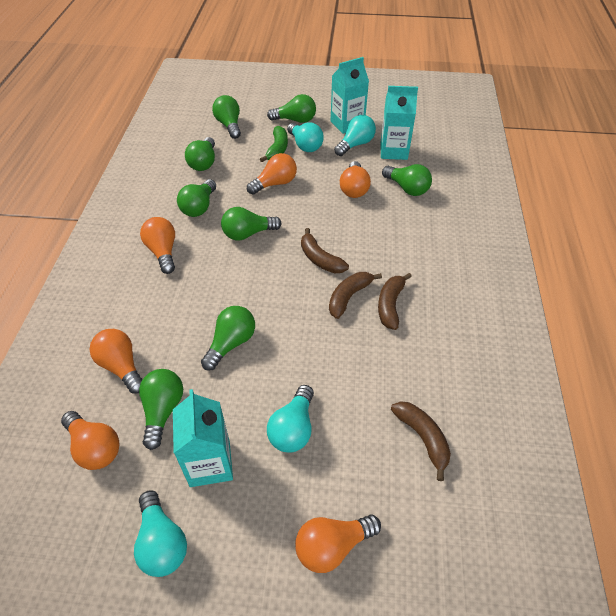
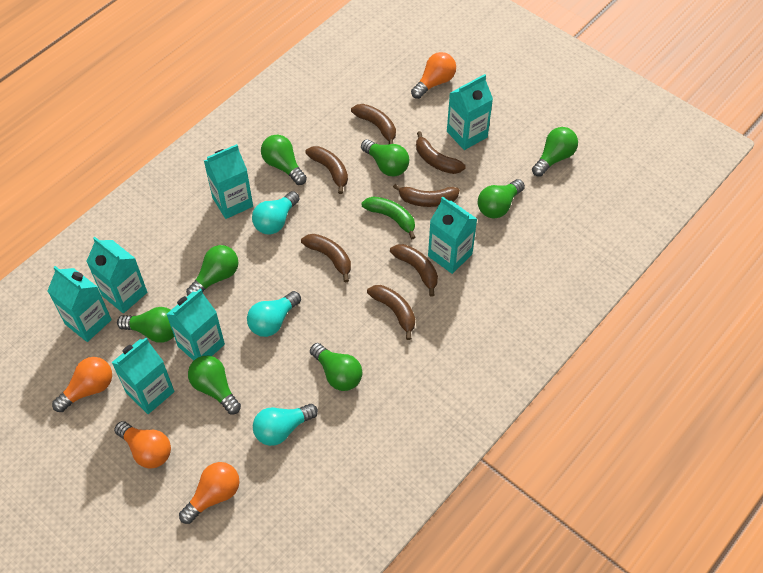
brown banana: 4 -> 7
orange light bulb: 6 -> 4
turquoise carton: 3 -> 7
turquoise light bulb: 4 -> 3

